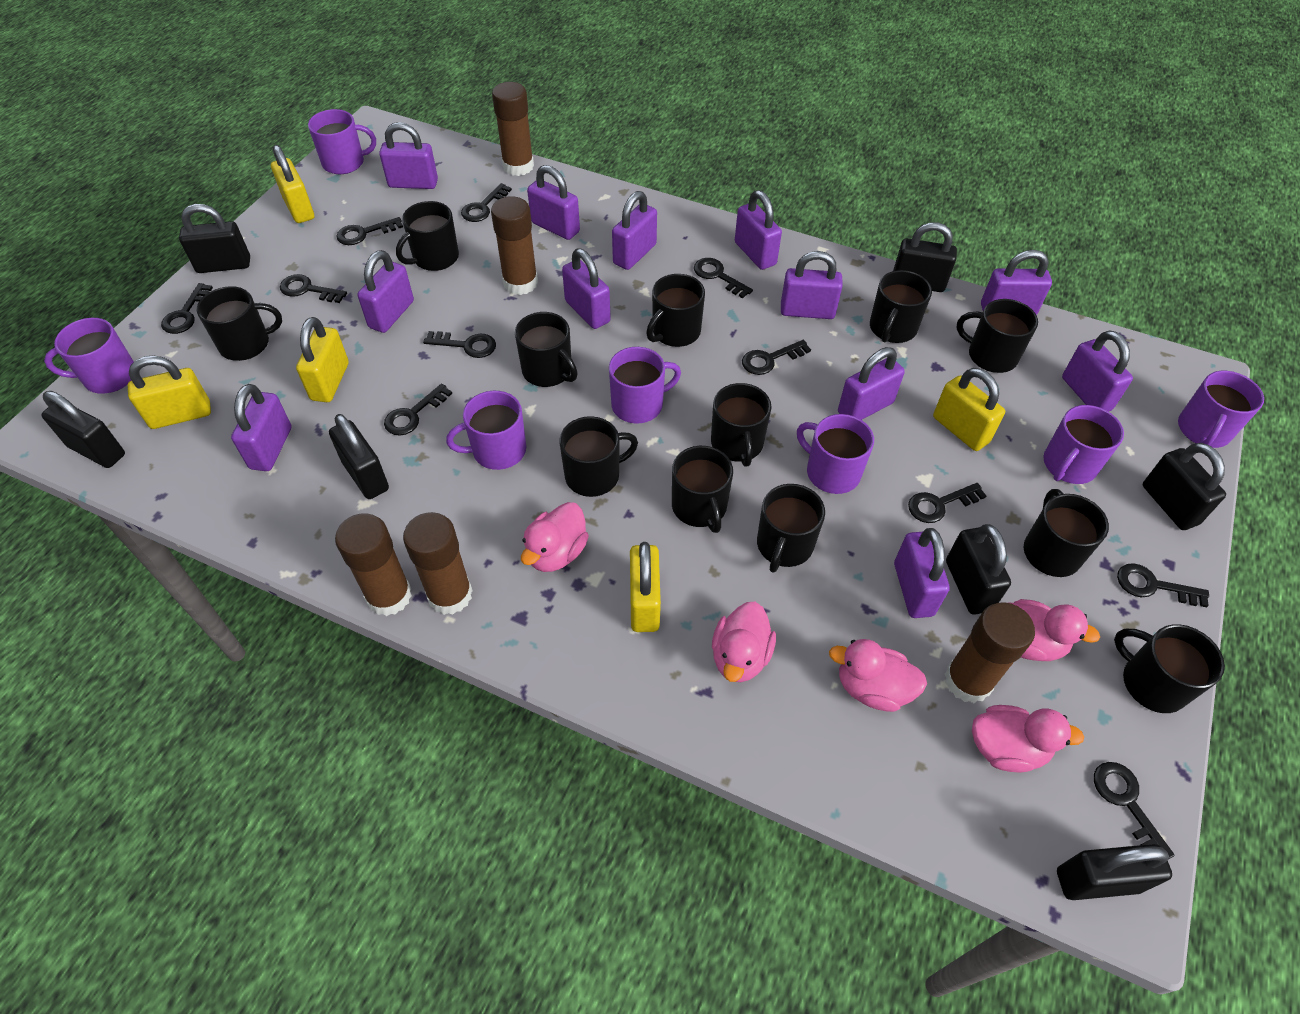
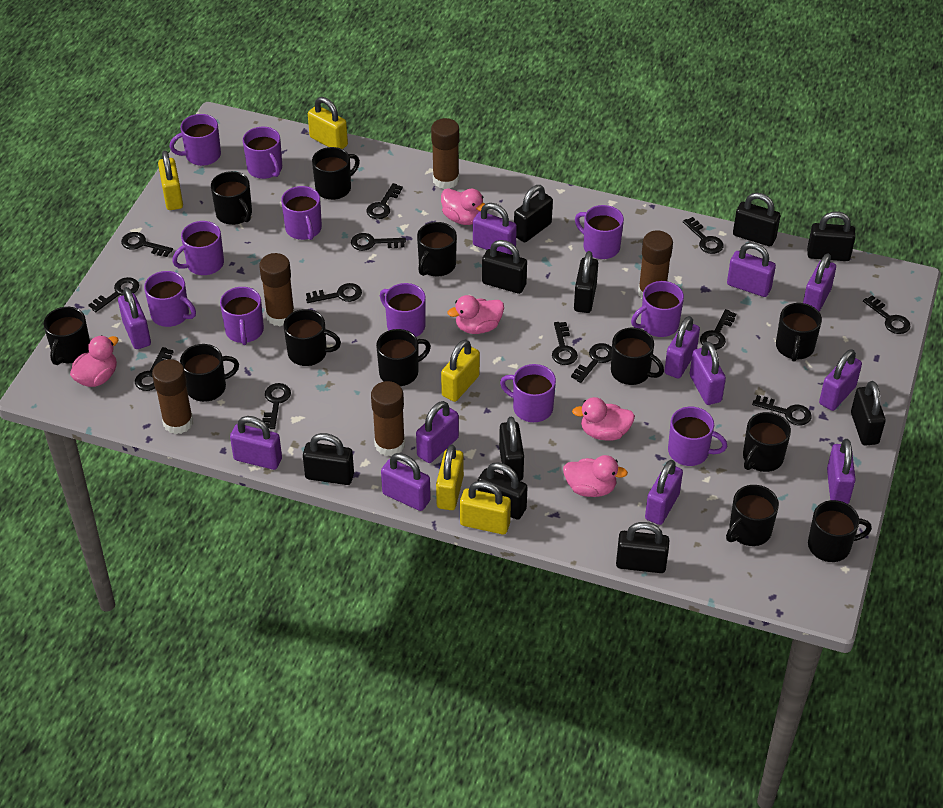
black key: 11 -> 13
black padlock: 7 -> 10
purple mug: 7 -> 11

